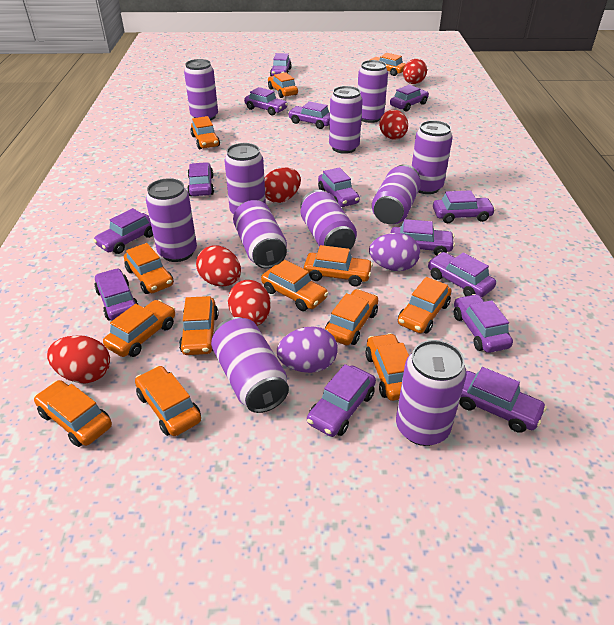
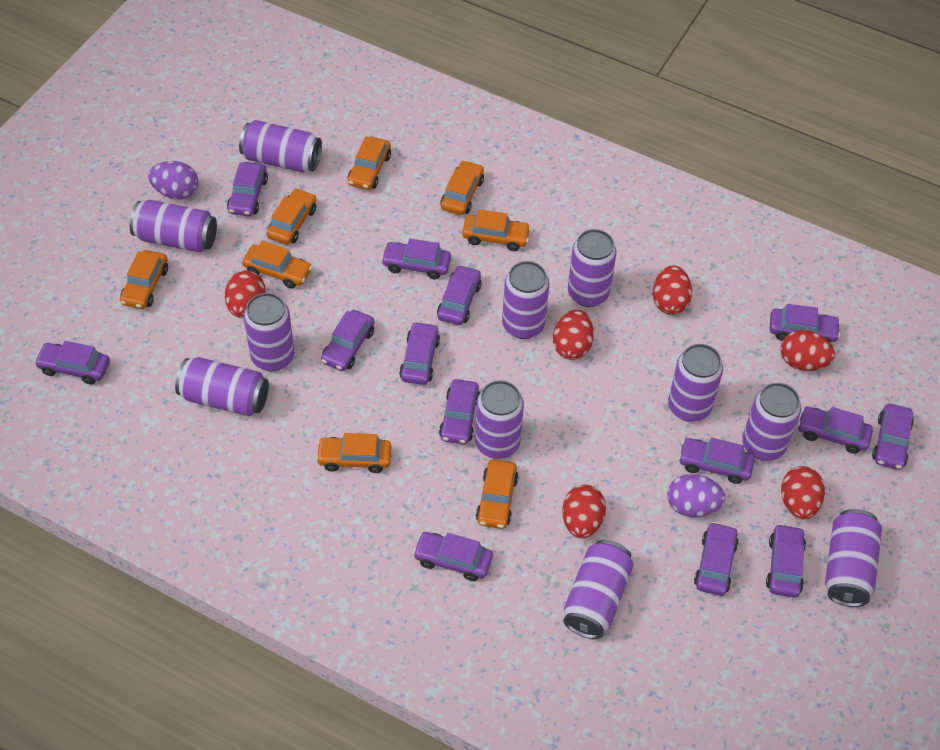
orange car: 13 -> 8

